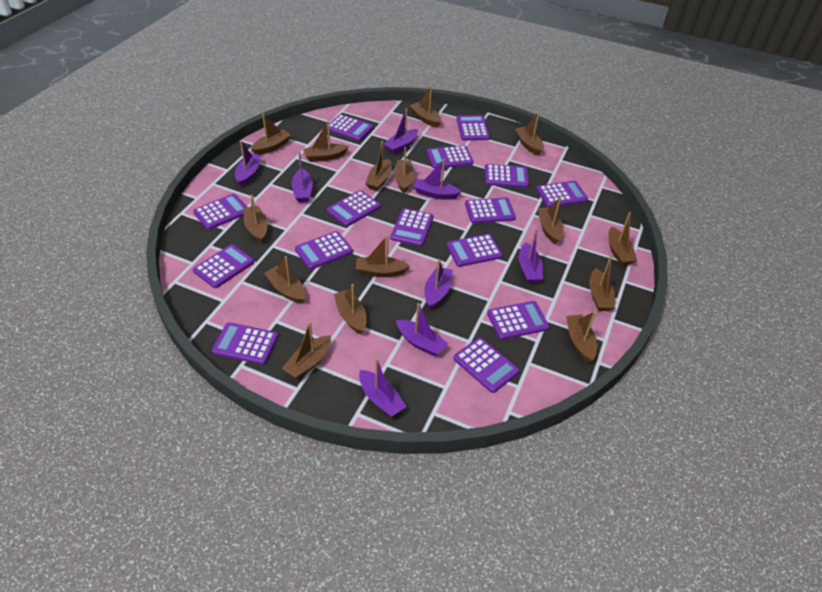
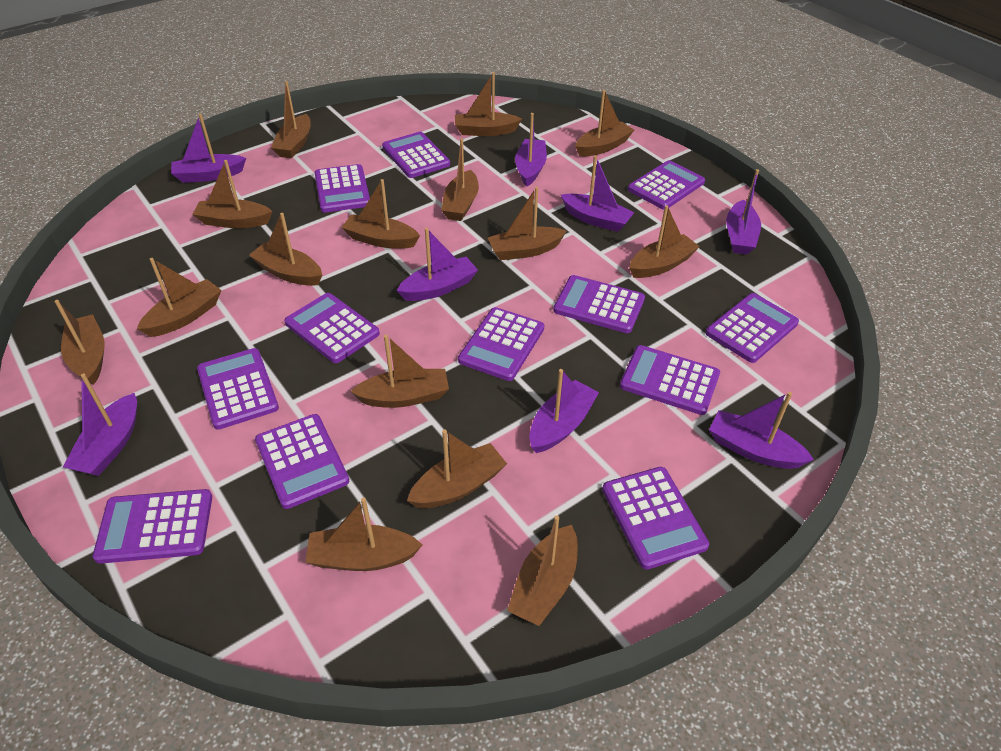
purple calculator: 15 -> 12

